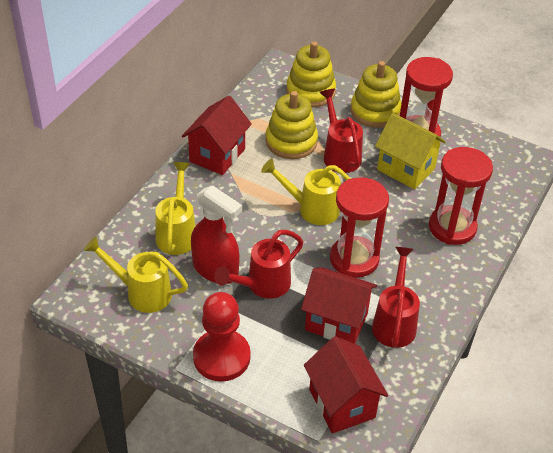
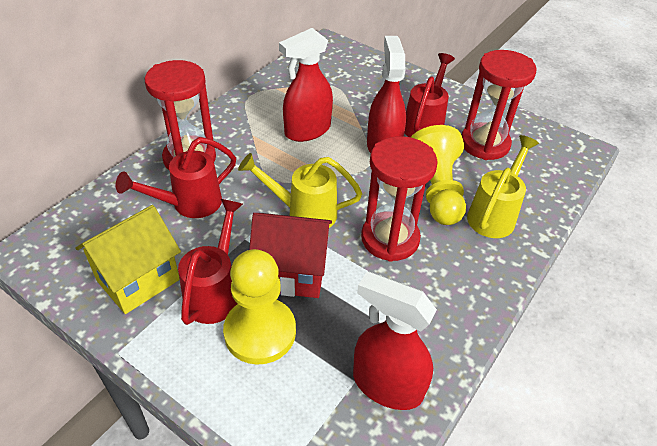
red house: 3 -> 1
red pawn: 1 -> 0
red spray bottle: 1 -> 3
yellow pawn: 0 -> 2
yellow stacking toy: 3 -> 0
yellow watering can: 3 -> 2

